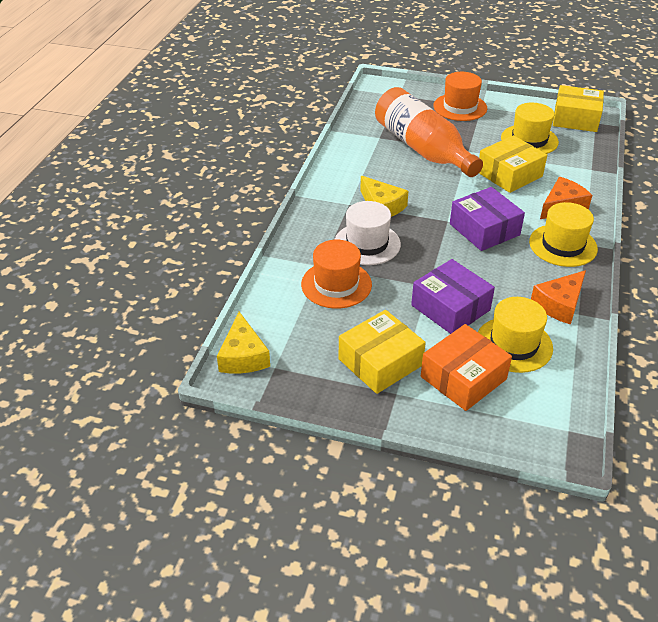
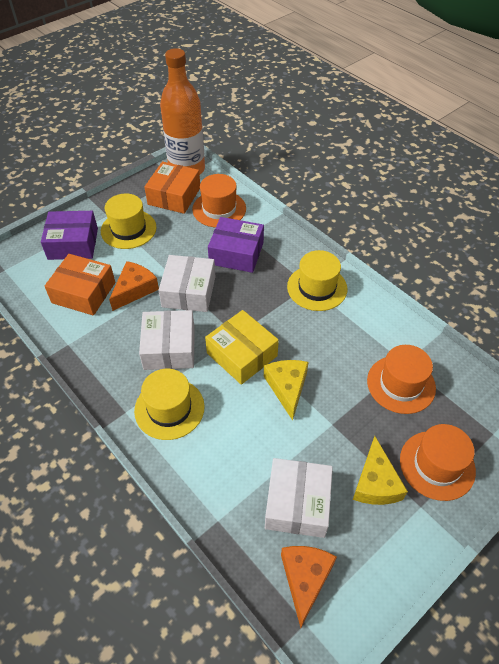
orange box: 1 -> 2
orange hat: 2 -> 3
white box: 0 -> 3
white hat: 1 -> 0
yellow box: 3 -> 1

